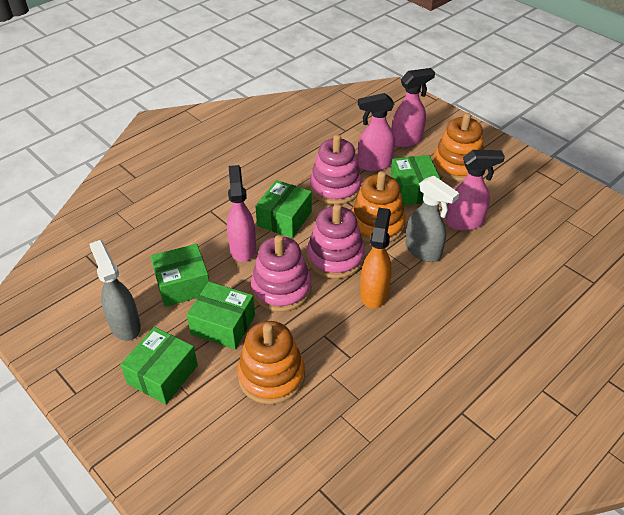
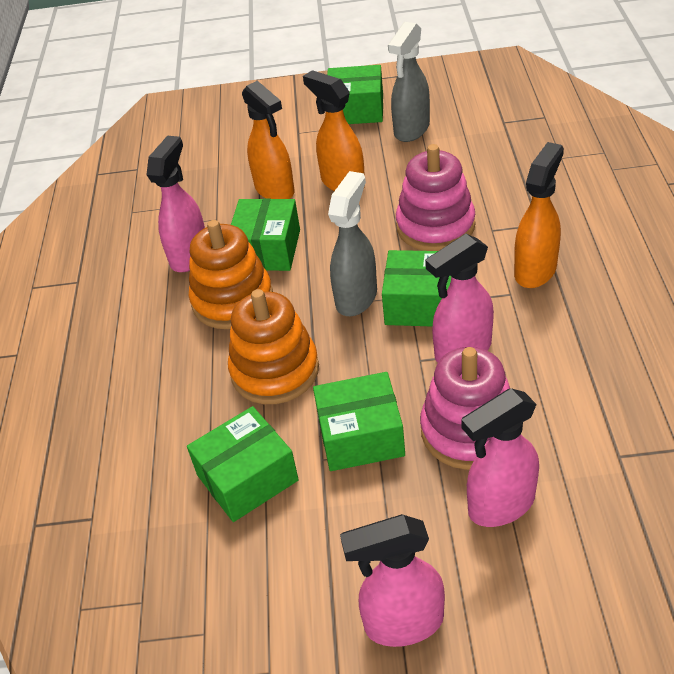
orange spray bottle: 1 -> 3
orange stacking toy: 3 -> 2
pink stacking toy: 3 -> 2

